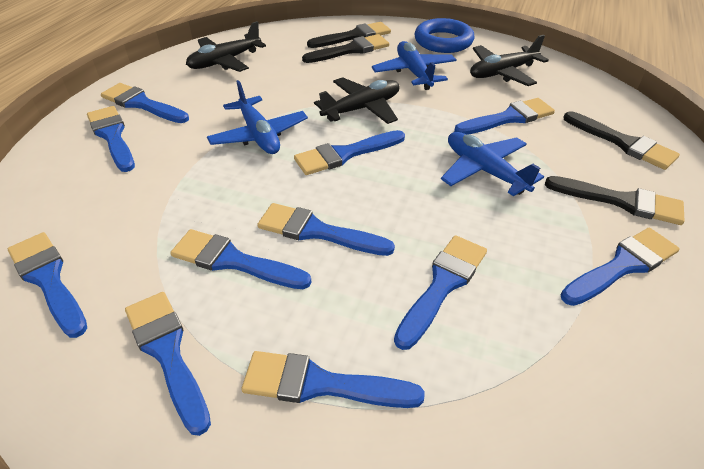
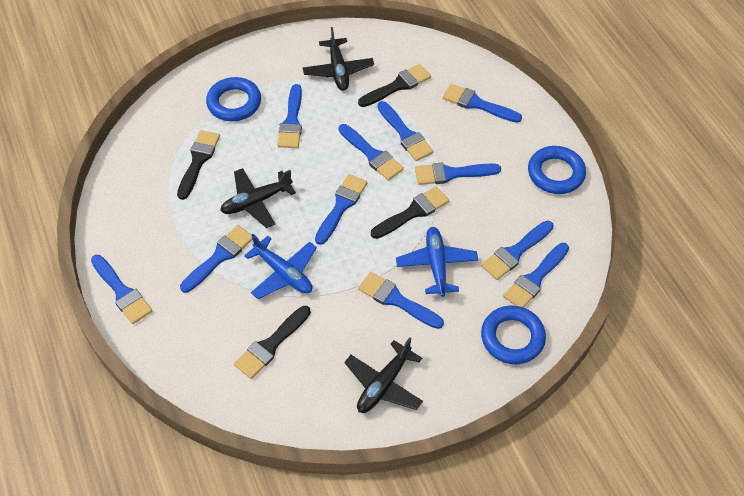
blue plane: 3 -> 2
blue ring: 1 -> 3

